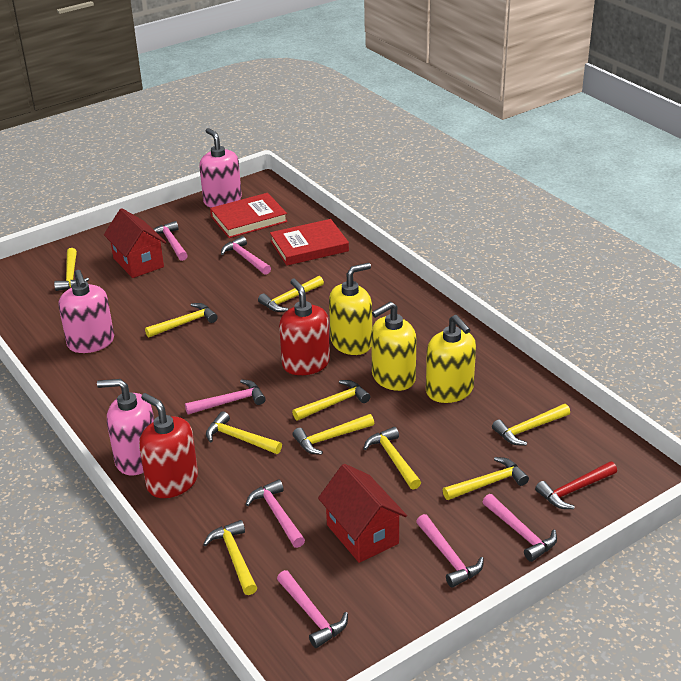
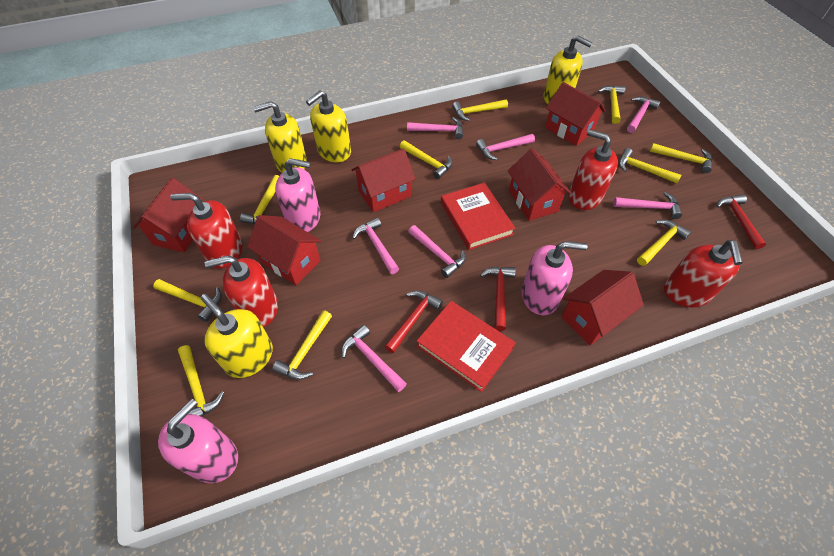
red hammer: 1 -> 3
red house: 2 -> 6
red soap dispenser: 2 -> 4
yellow soap dispenser: 3 -> 4

